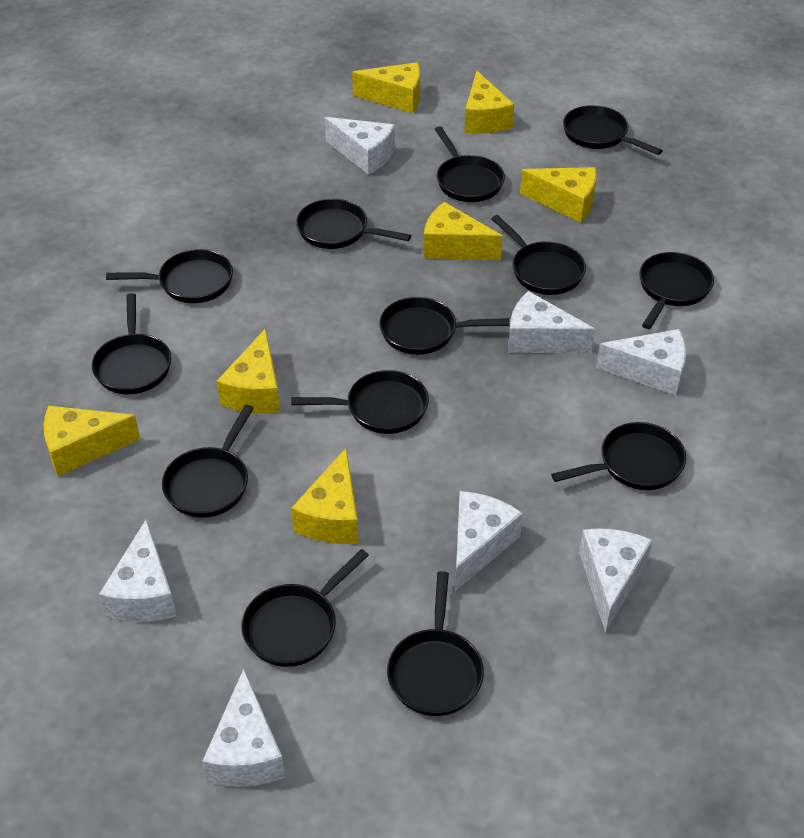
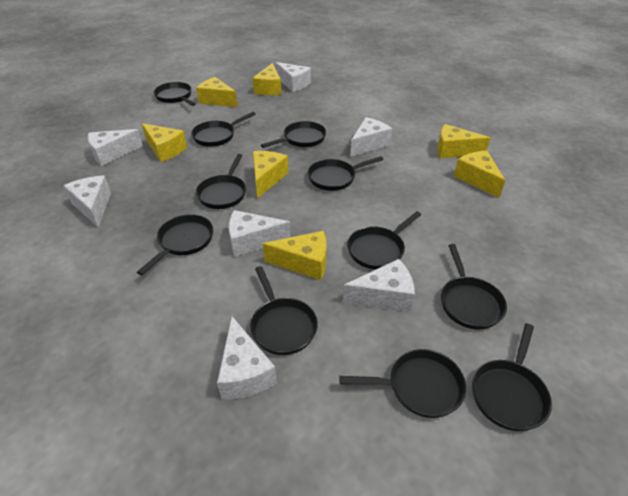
black pan: 13 -> 11

